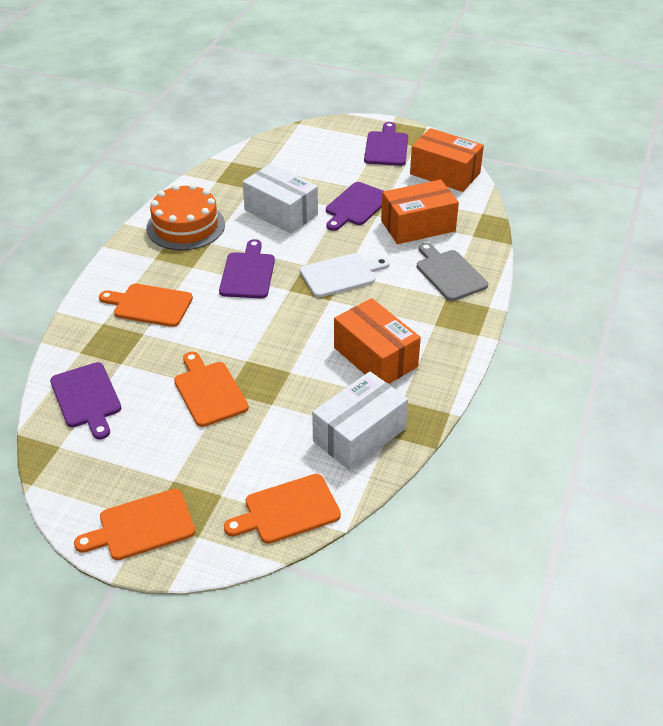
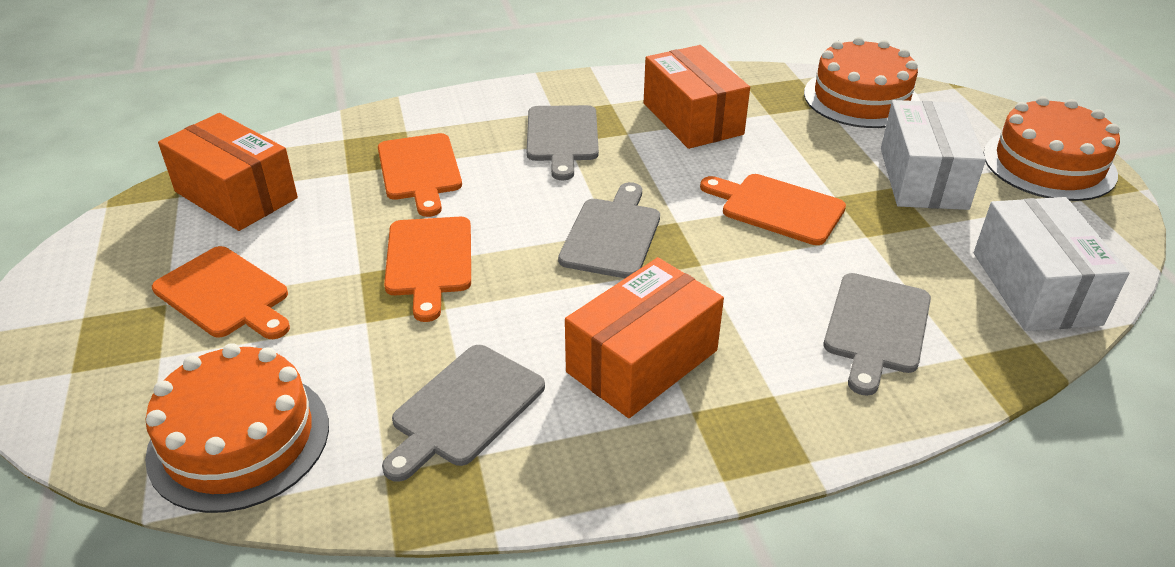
grey cutting board: 1 -> 4
orange cake: 1 -> 3
purple cutting board: 4 -> 0
white cutting board: 1 -> 0

